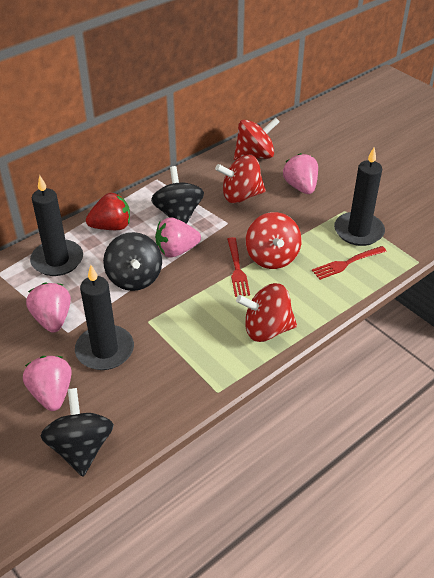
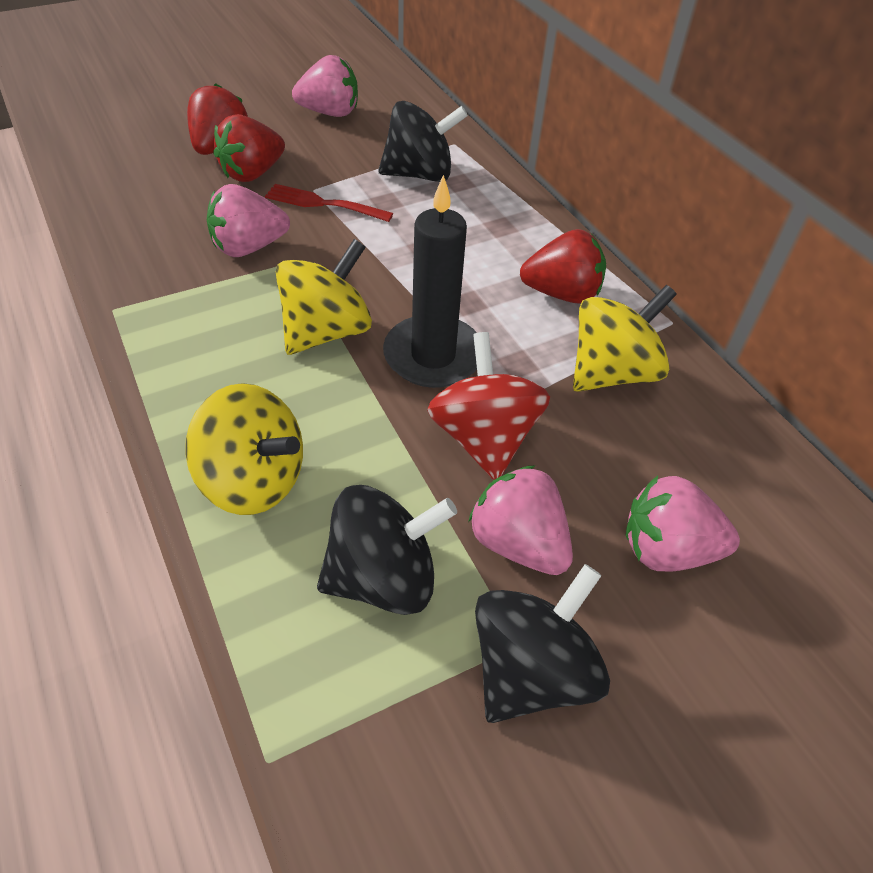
black candle: 3 -> 1
red fork: 2 -> 1
red spinning top: 4 -> 1
red strawberry: 1 -> 3
yellow spinning top: 0 -> 3

